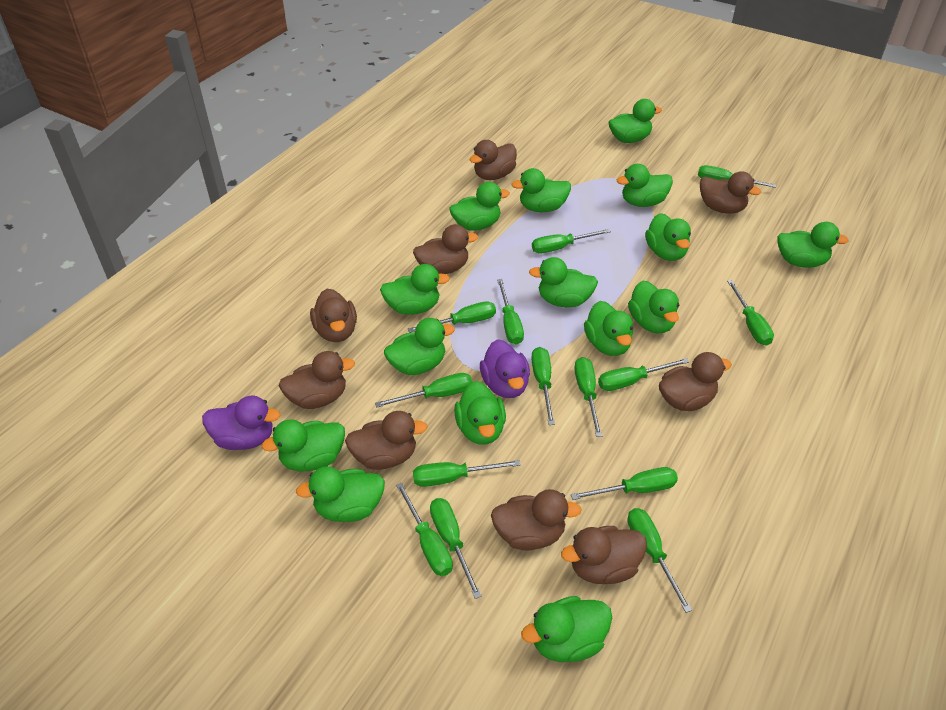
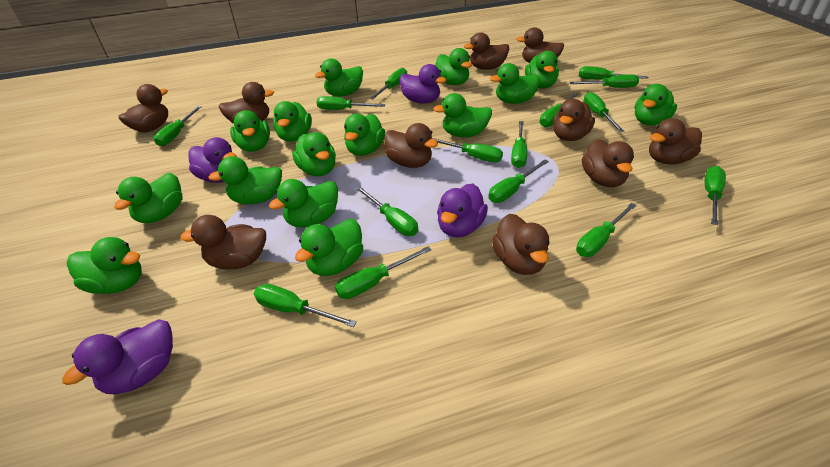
brown duck: 9 -> 10
green screwdriver: 14 -> 15
purple duck: 2 -> 4

